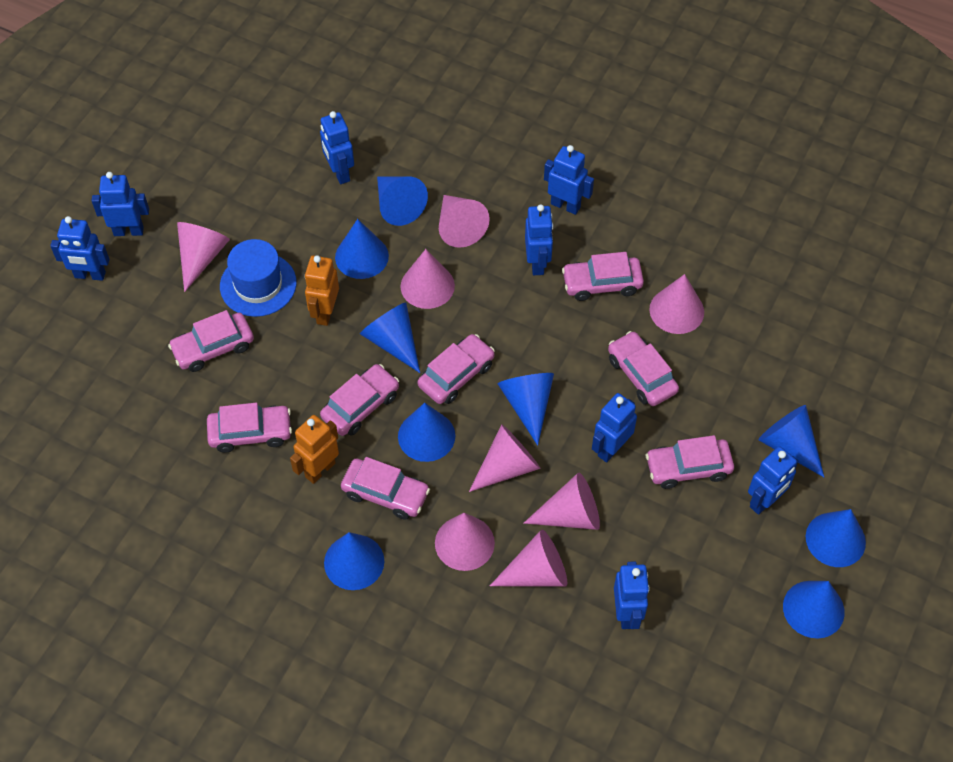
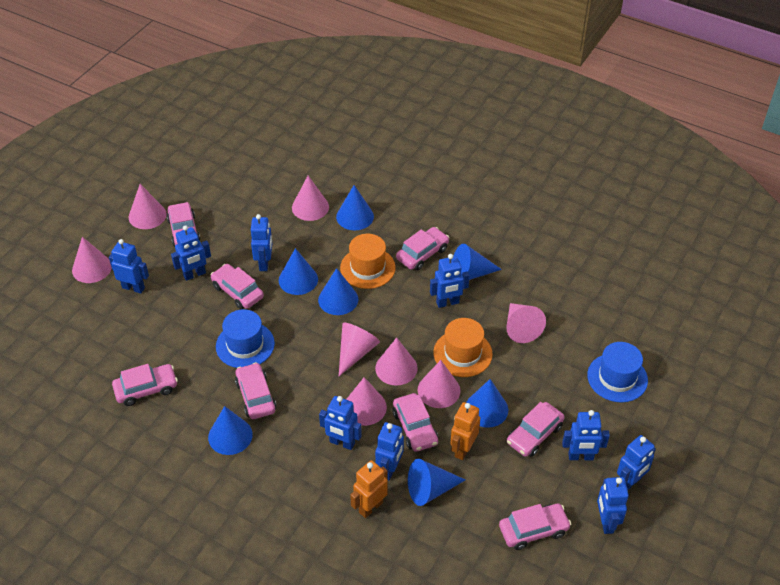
blue cone: 9 -> 7
blue hat: 1 -> 2
blue robot: 8 -> 9
orange hat: 0 -> 2

